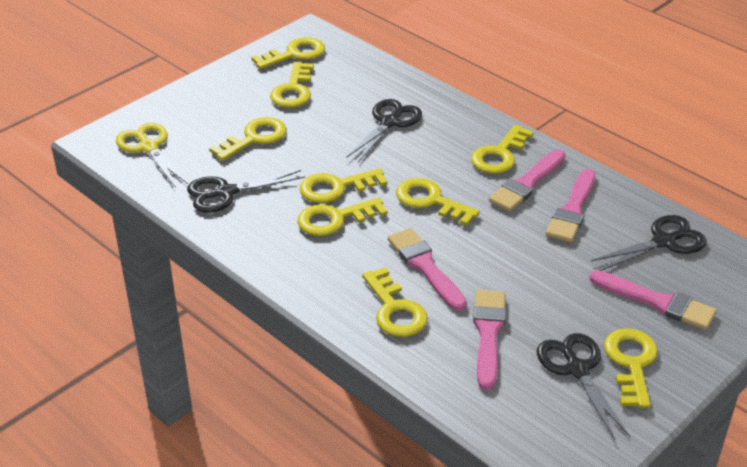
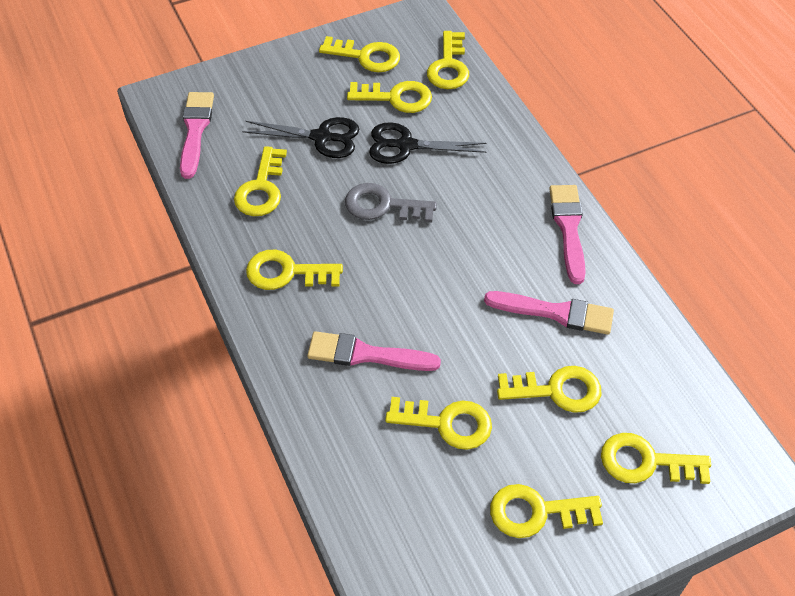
black scissors: 4 -> 2
grey key: 0 -> 1
pink brush: 5 -> 4
yellow scissors: 1 -> 0

